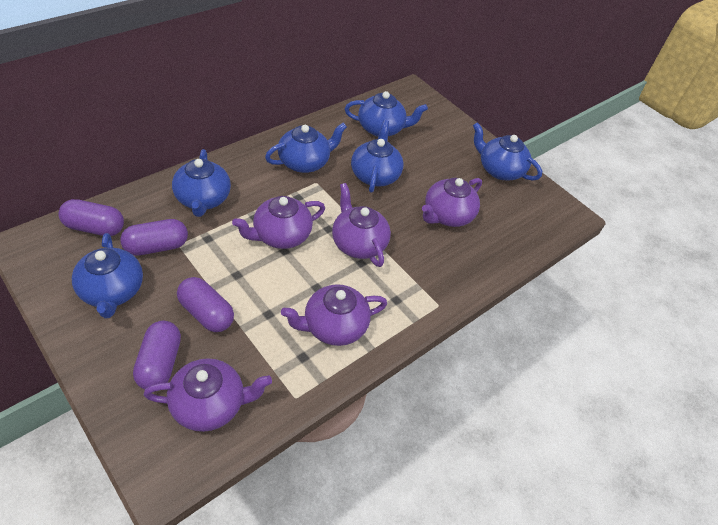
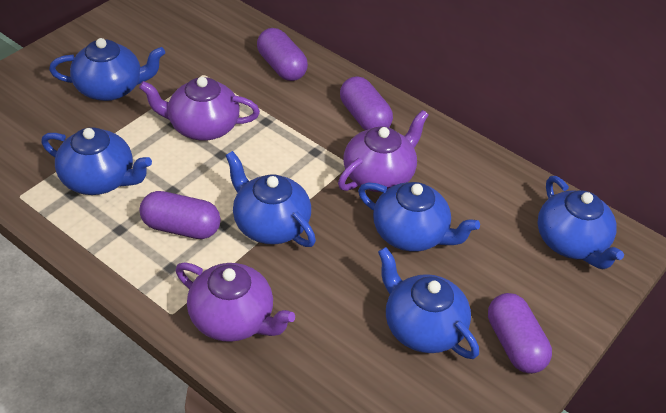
purple teapot: 5 -> 3

